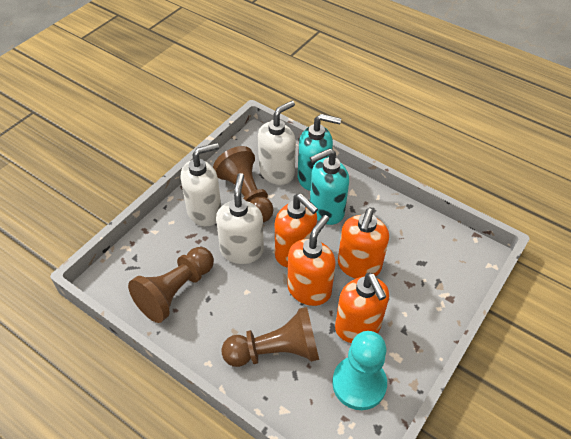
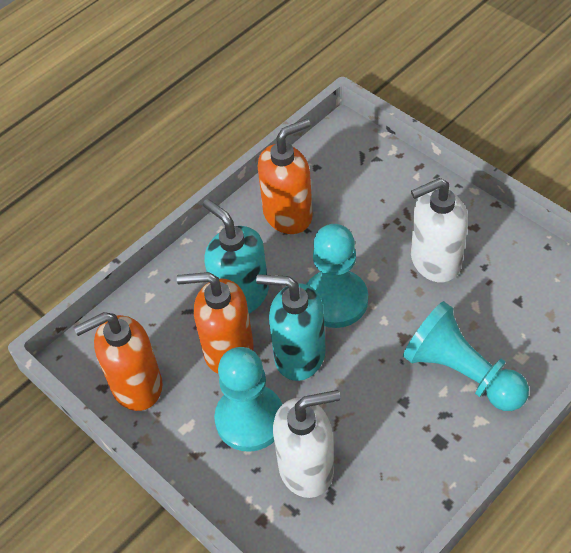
brown pawn: 3 -> 0
orange soap dispenser: 4 -> 3
turquoise pawn: 1 -> 3
white soap dispenser: 3 -> 2

